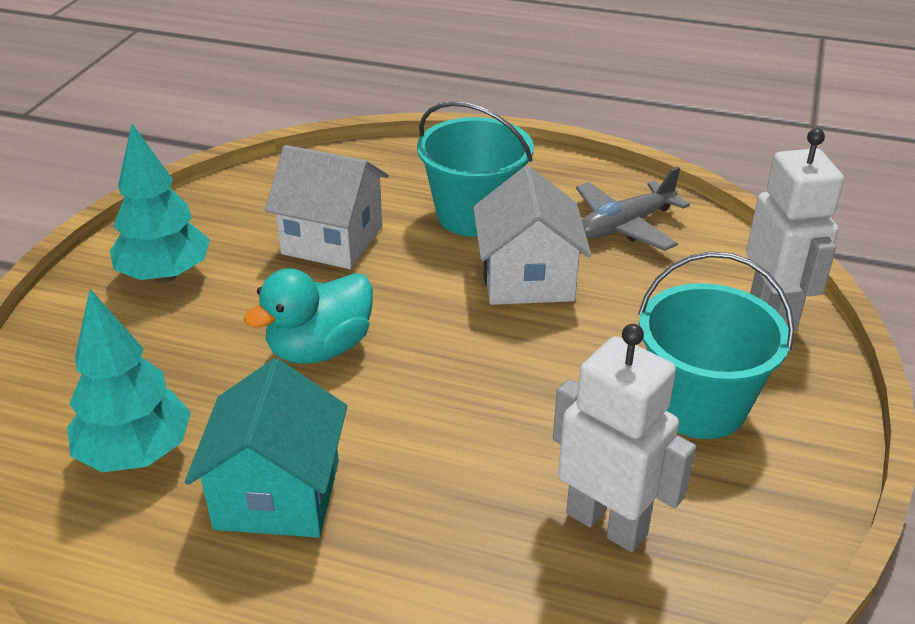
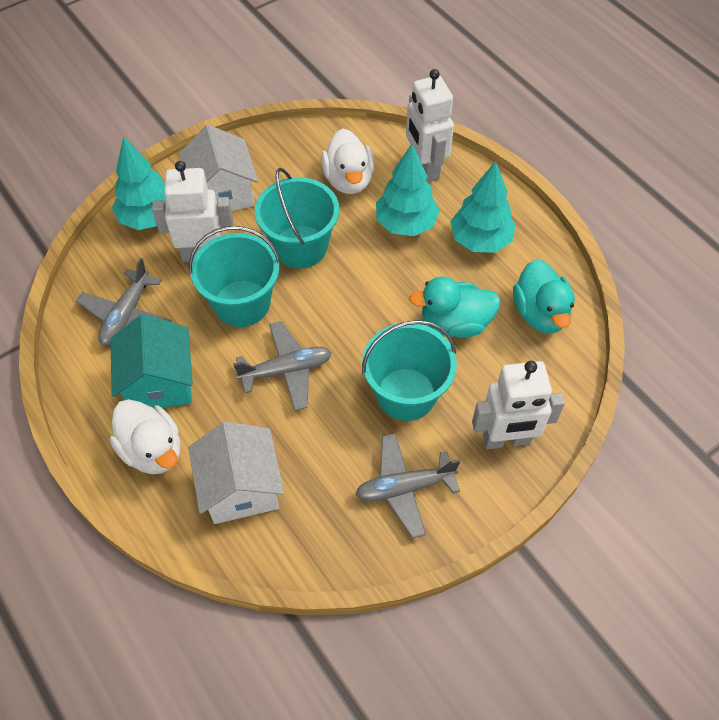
grey plane: 1 -> 3
turquoise bucket: 2 -> 3
turquoise duck: 1 -> 2
turquoise tree: 2 -> 3
white duck: 0 -> 2
white robot: 2 -> 3

